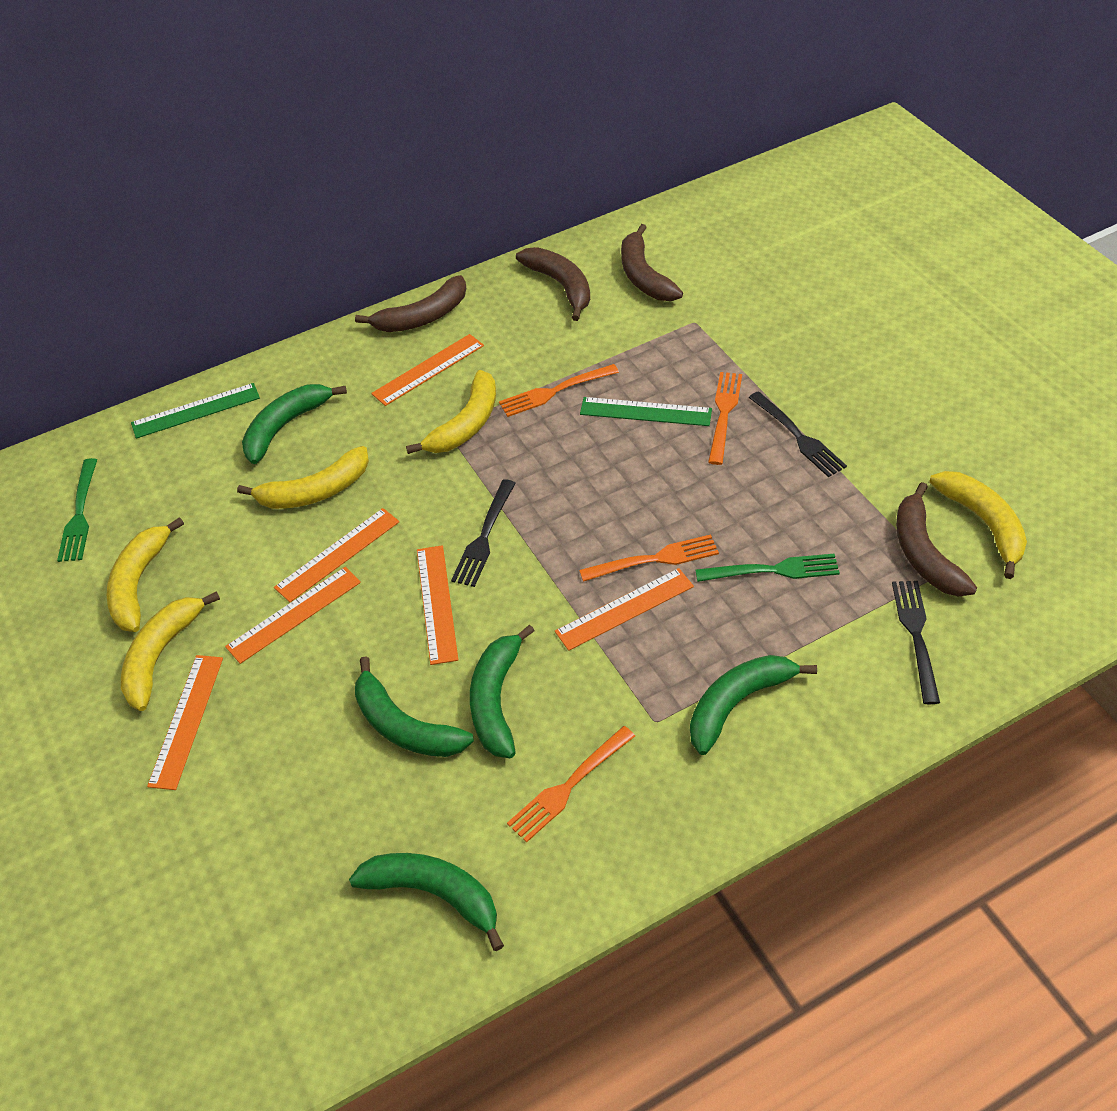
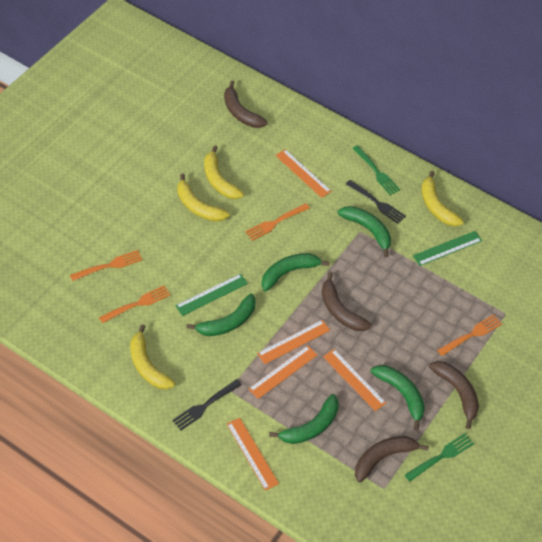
black fork: 3 -> 2
orange ruler: 6 -> 5
yellow banana: 5 -> 4

